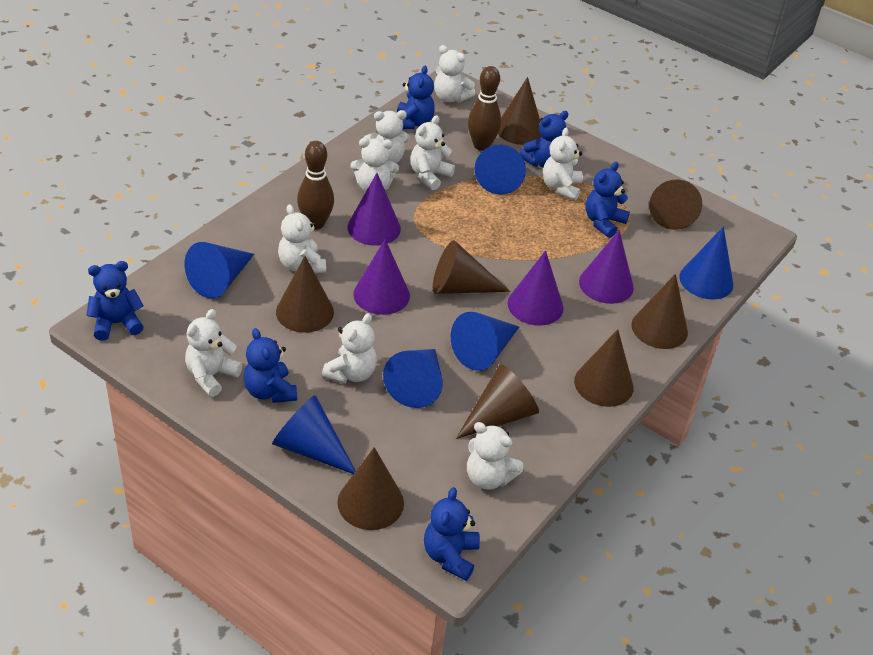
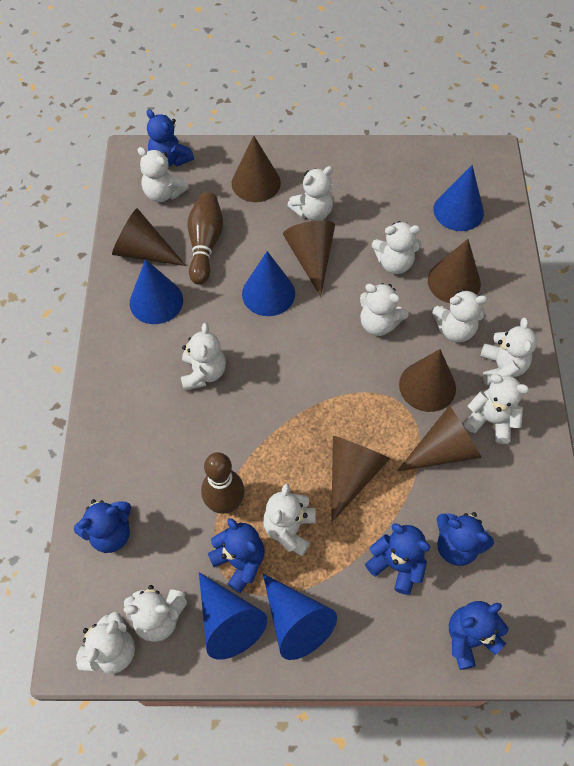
blue cone: 6 -> 5
brown cone: 8 -> 7
purple cone: 4 -> 0
white teddy bear: 9 -> 11

